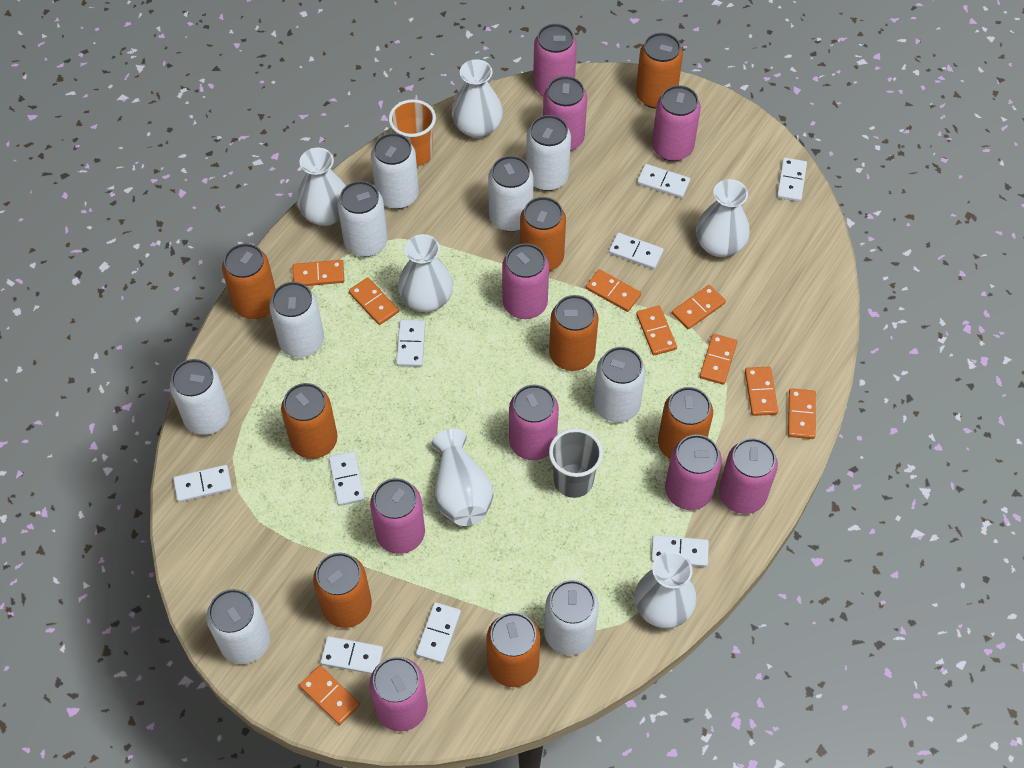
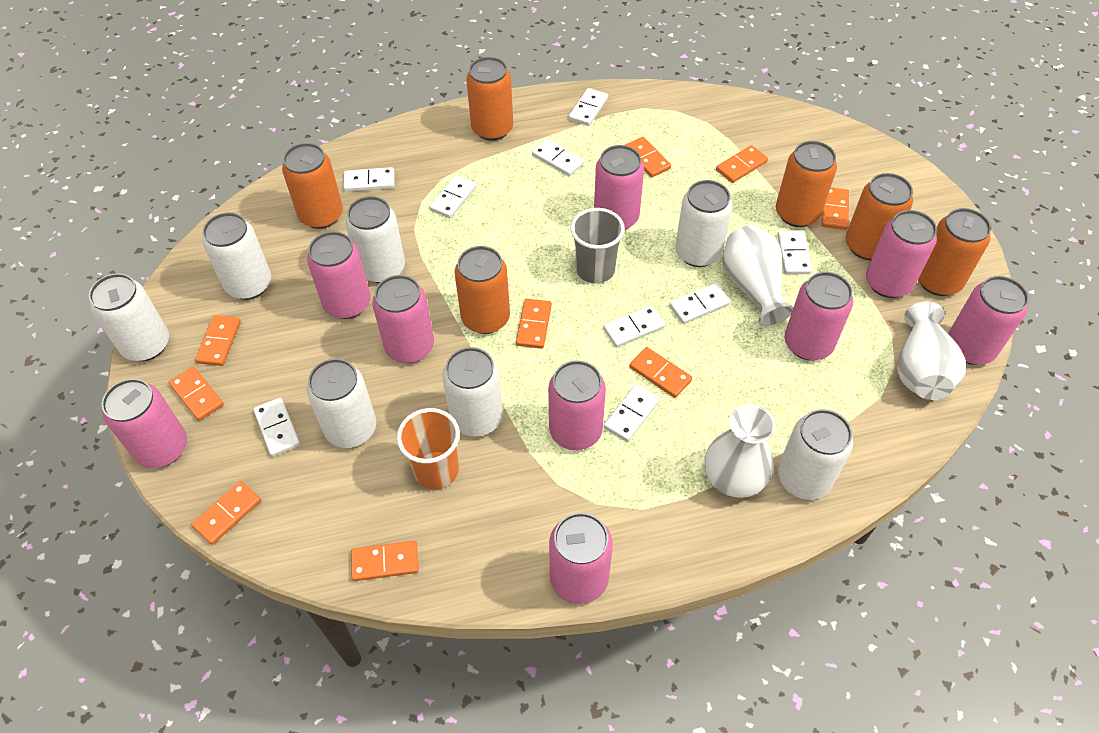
orange can: 8 -> 6
white can: 9 -> 7
white vase: 6 -> 3

